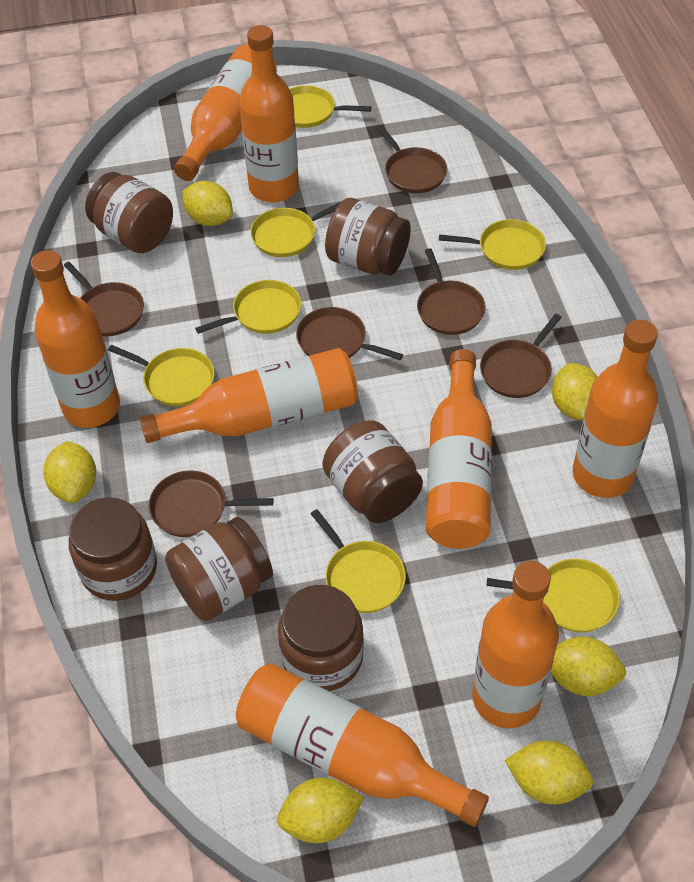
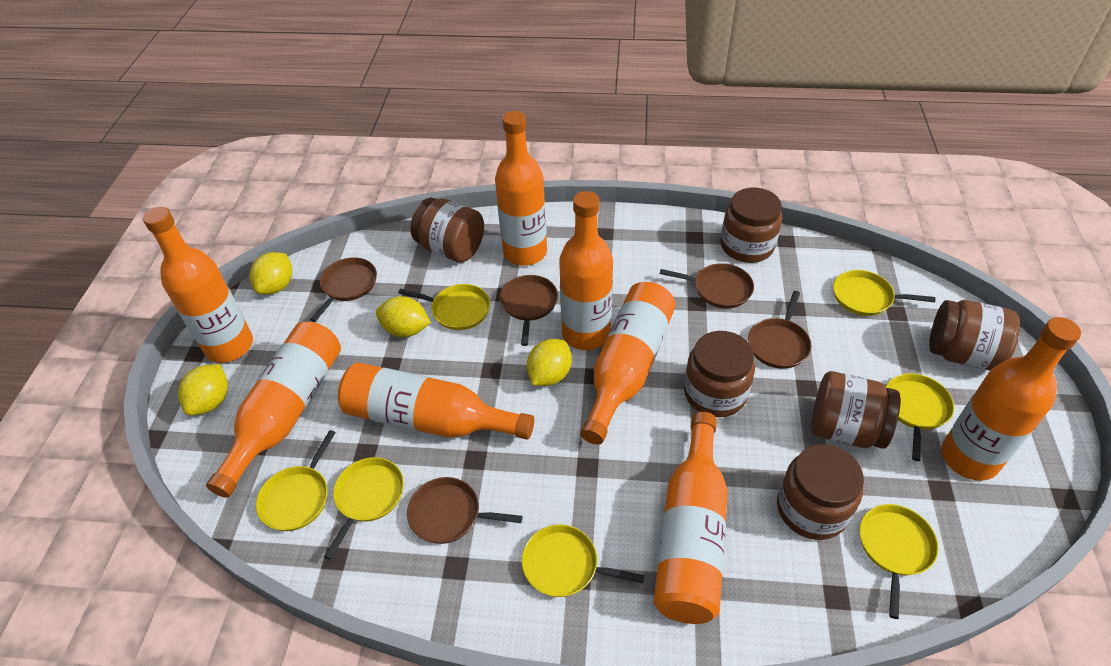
brown pan: 6 -> 5
yellow lemon: 6 -> 4

